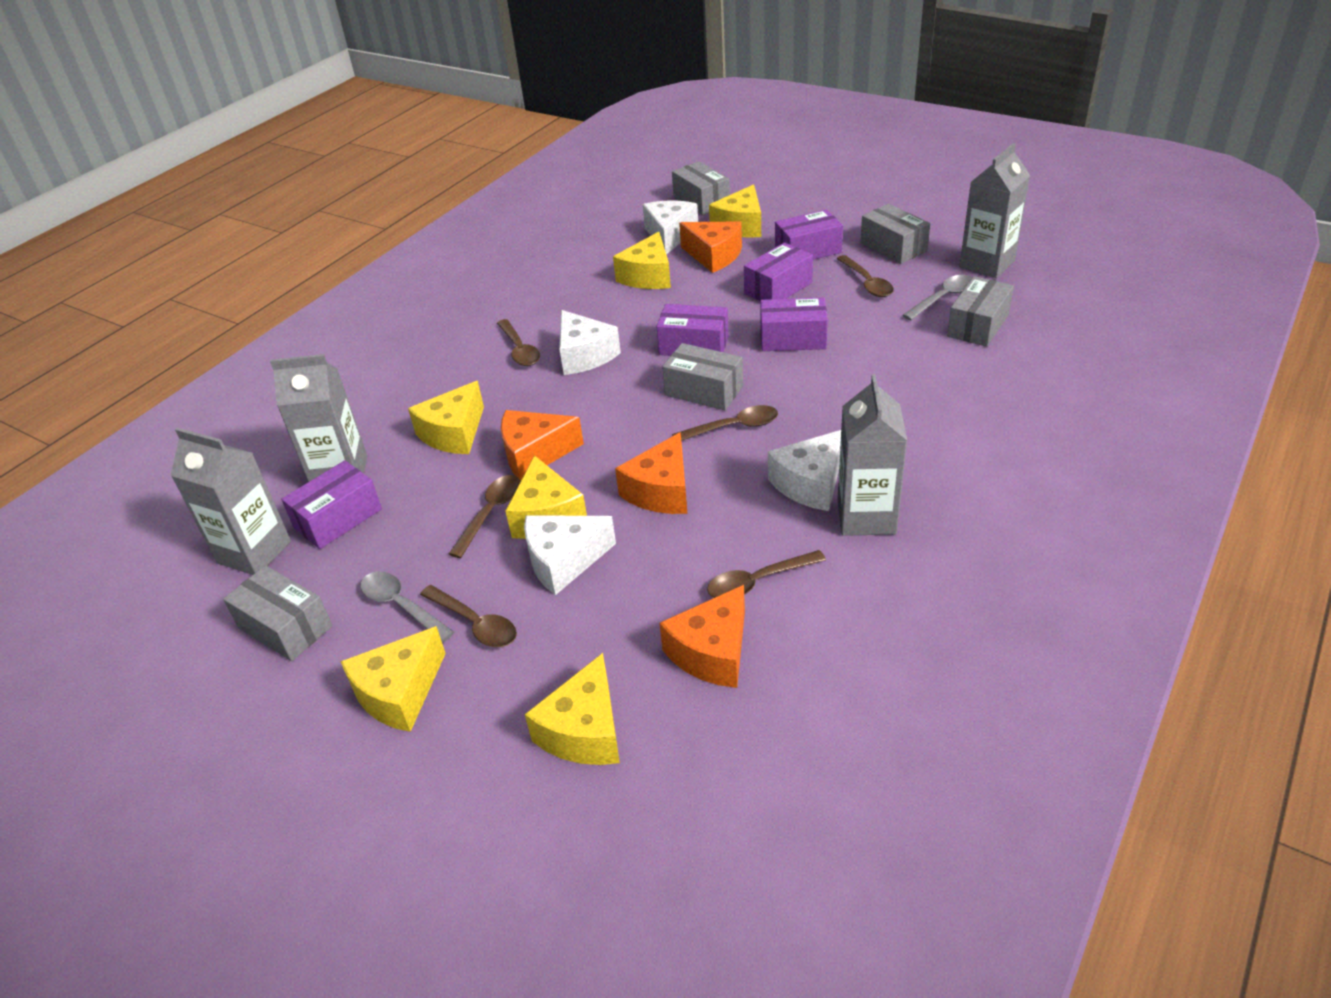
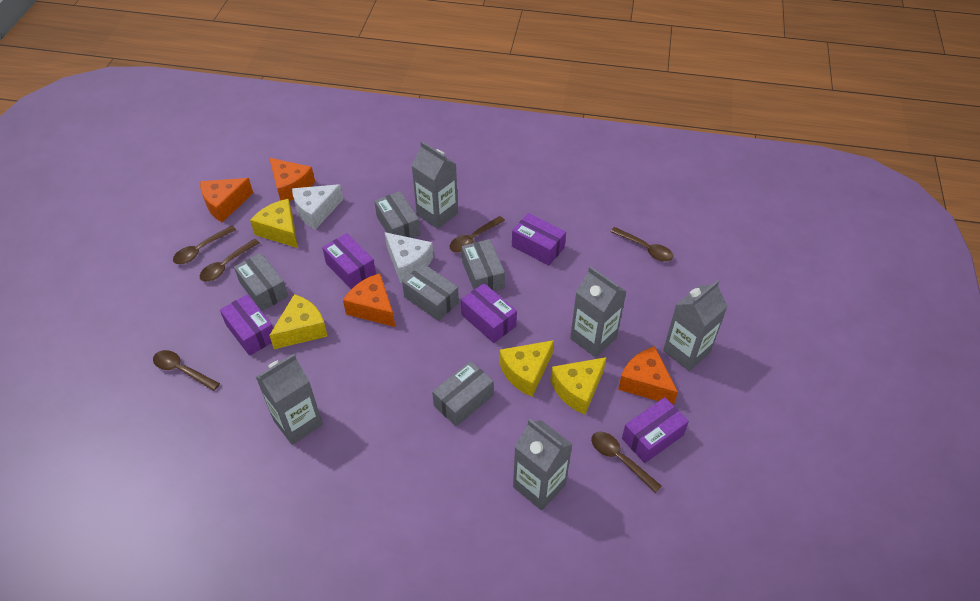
grey carton: 4 -> 5
grey spoon: 2 -> 0
white cheese: 4 -> 2
yellow cheese: 6 -> 4

